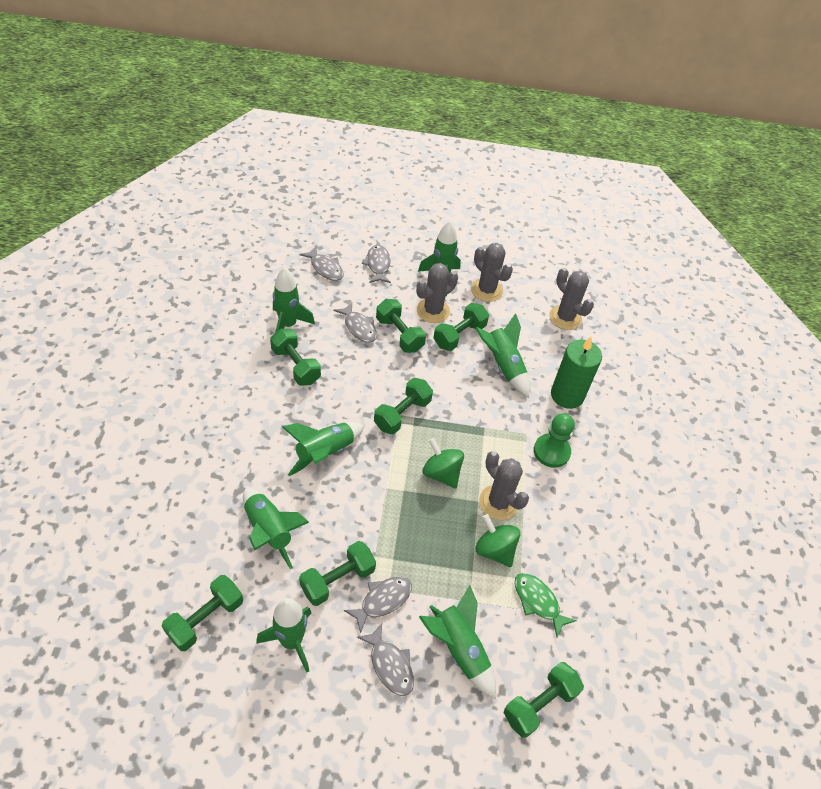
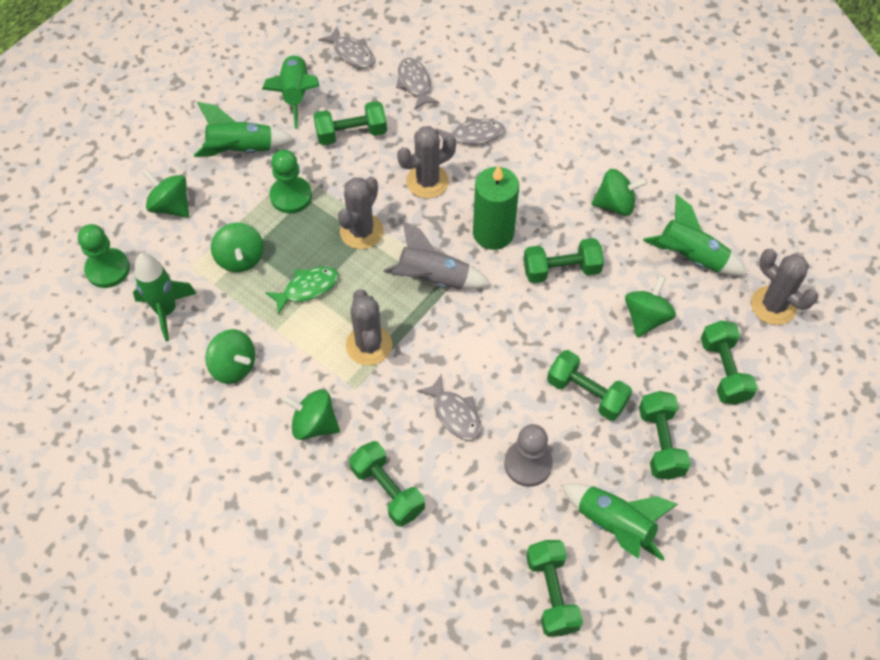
green pawn: 1 -> 2
green rocket: 7 -> 5
green spinning top: 2 -> 6
grey fish: 5 -> 4
grey pawn: 0 -> 1
grey rocket: 0 -> 1

